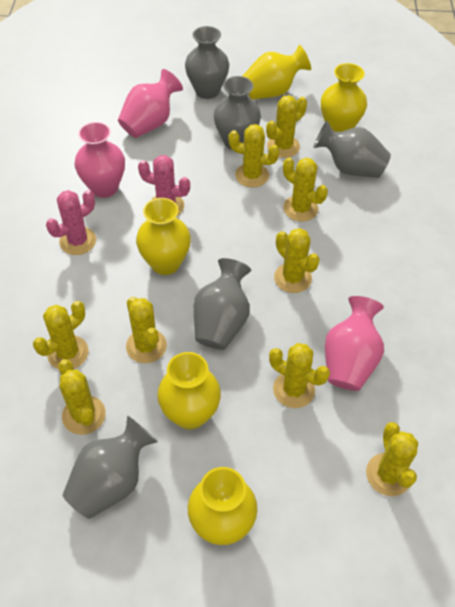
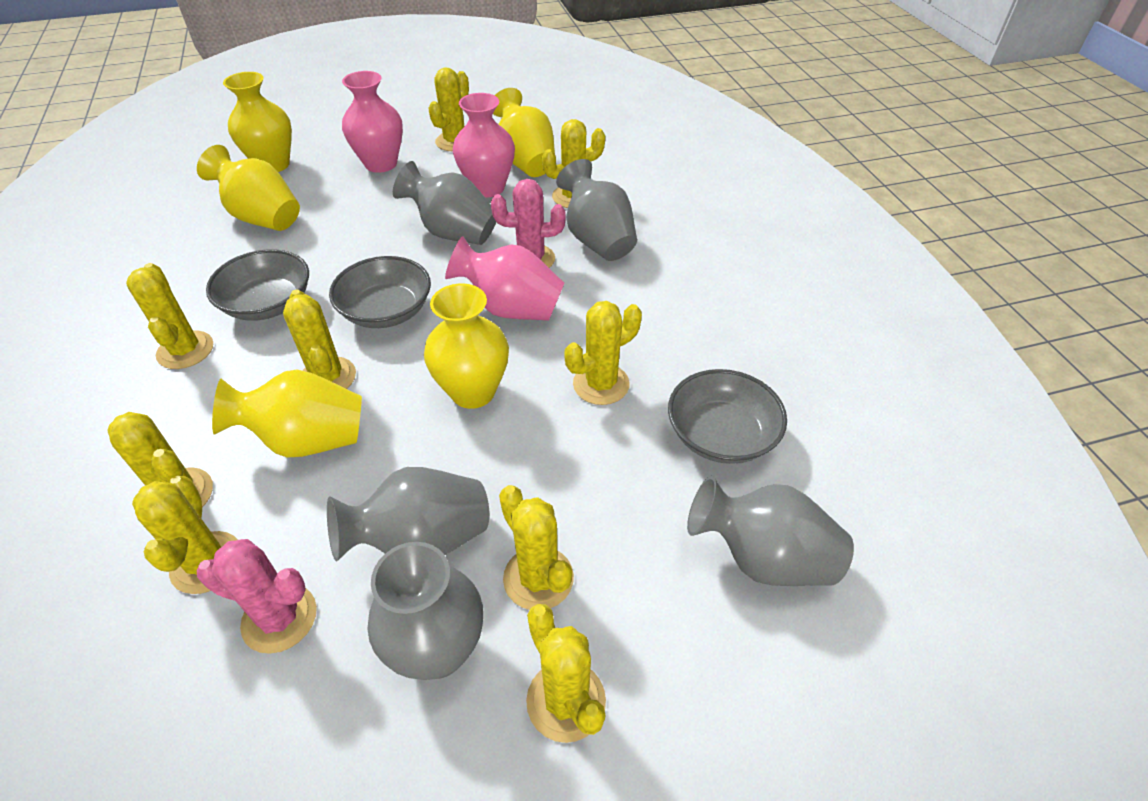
grey bowl: 0 -> 3

